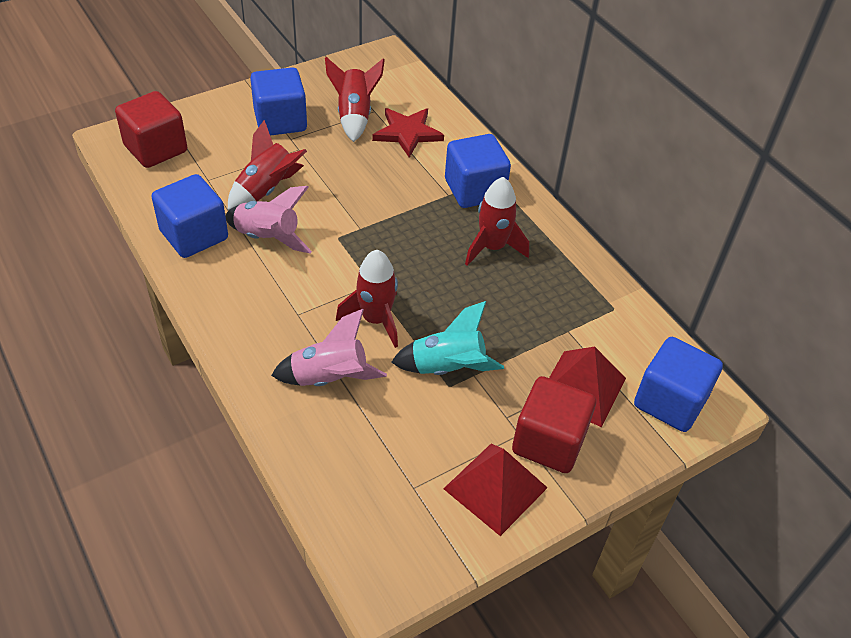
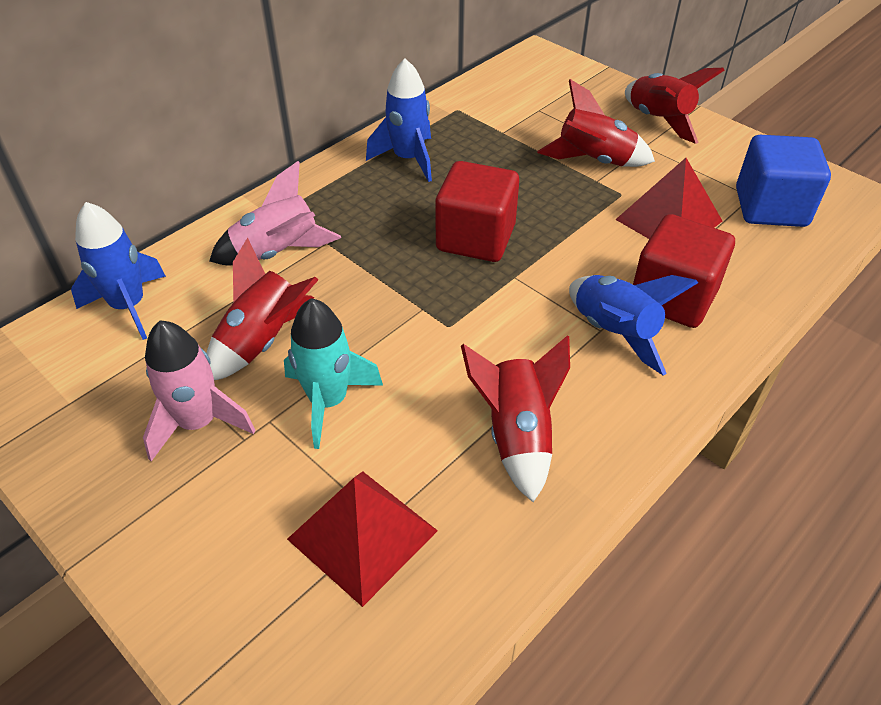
blue cube: 4 -> 1
blue rocket: 0 -> 3
red star: 1 -> 0

